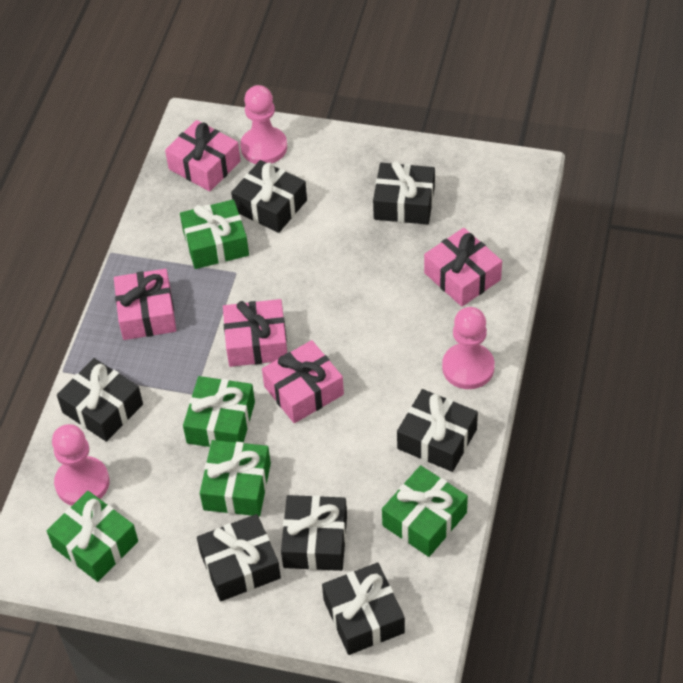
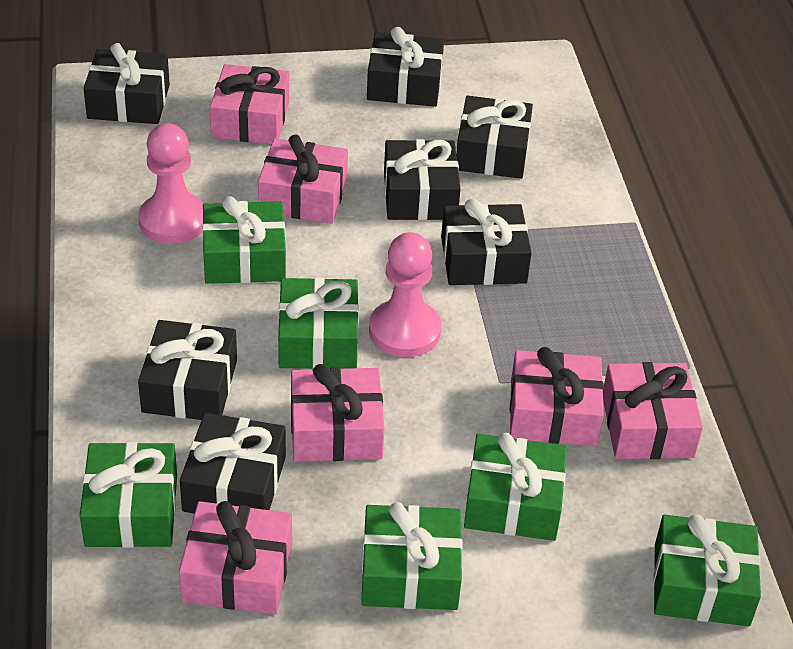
green gift: 5 -> 6
pink gift: 5 -> 6
pink pawn: 3 -> 2

